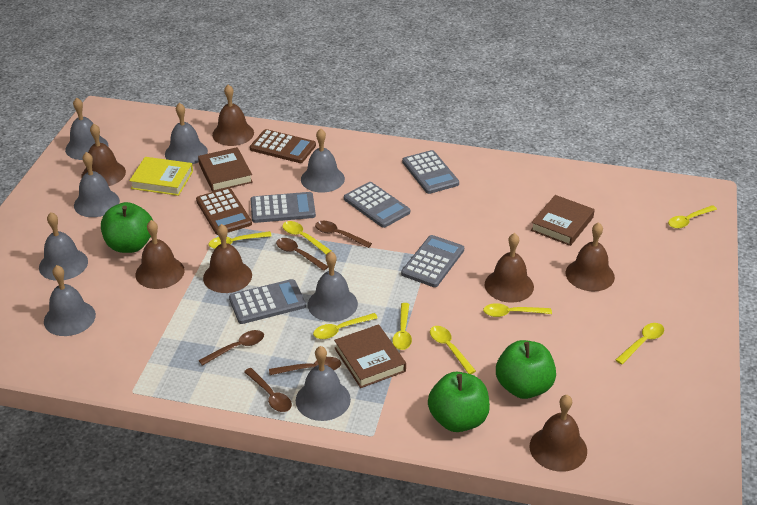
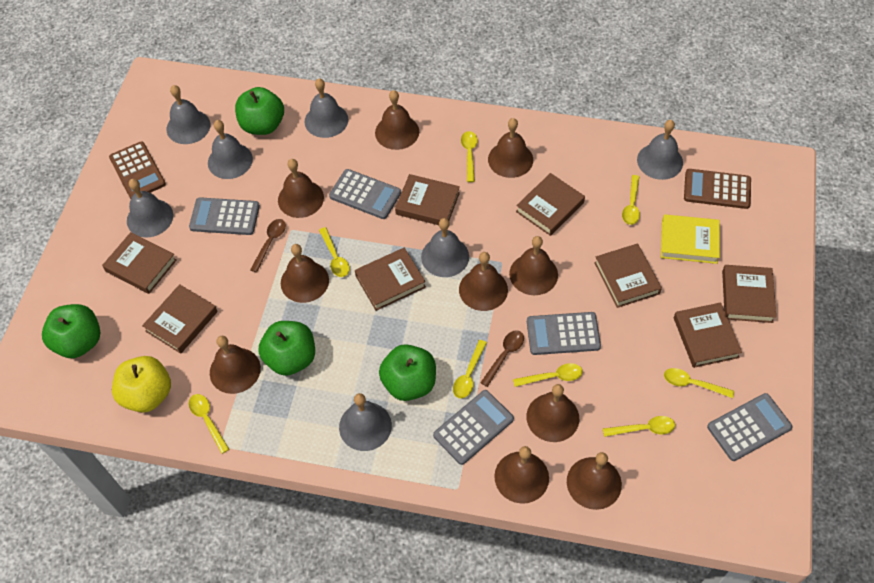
brown bell: 7 -> 10
brown book: 3 -> 8
brown spoon: 5 -> 2
green apple: 3 -> 4
grey bell: 8 -> 7
yellow apple: 0 -> 1

